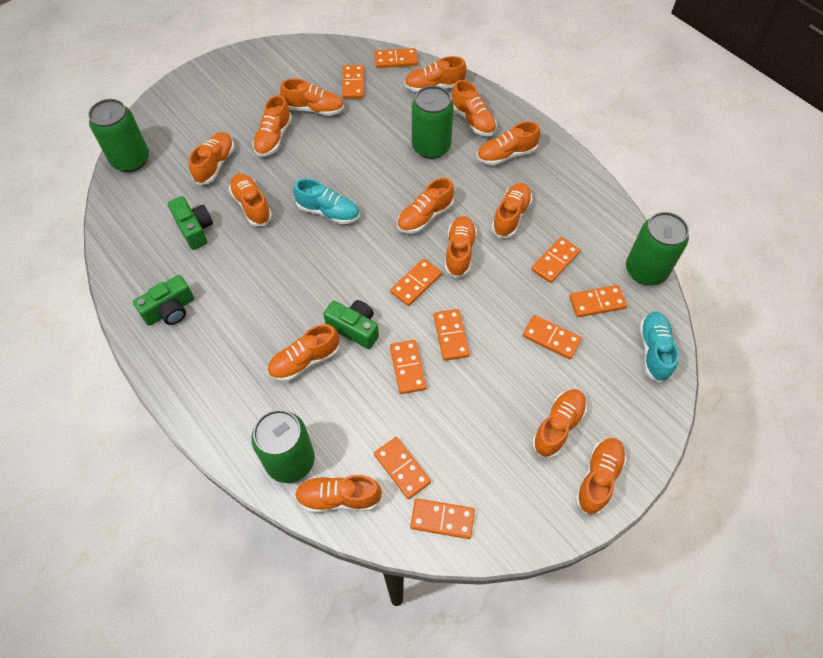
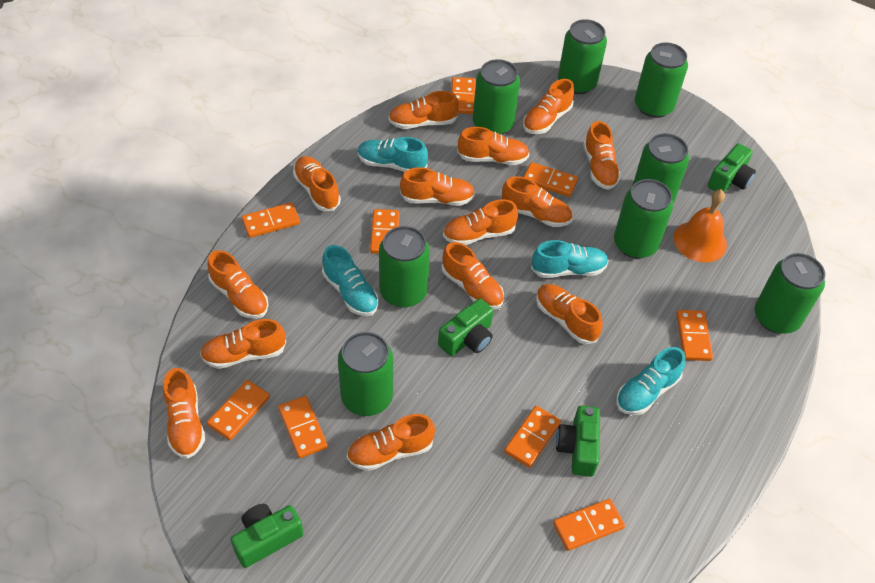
green camera: 3 -> 4
green can: 4 -> 8
orange bell: 0 -> 1
orange domino: 10 -> 9
turquoise shoe: 2 -> 4

